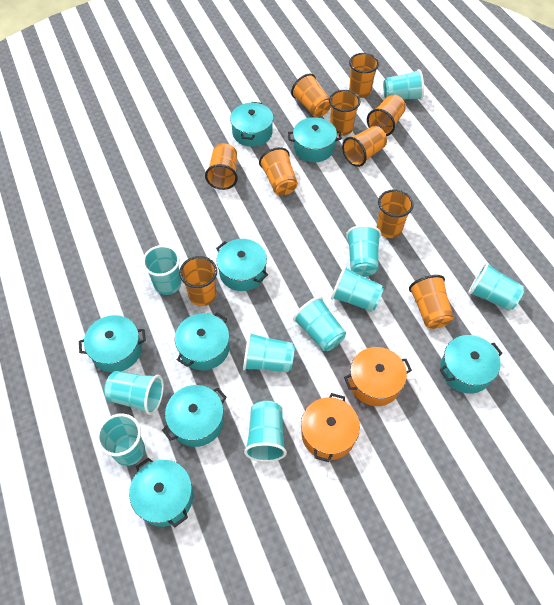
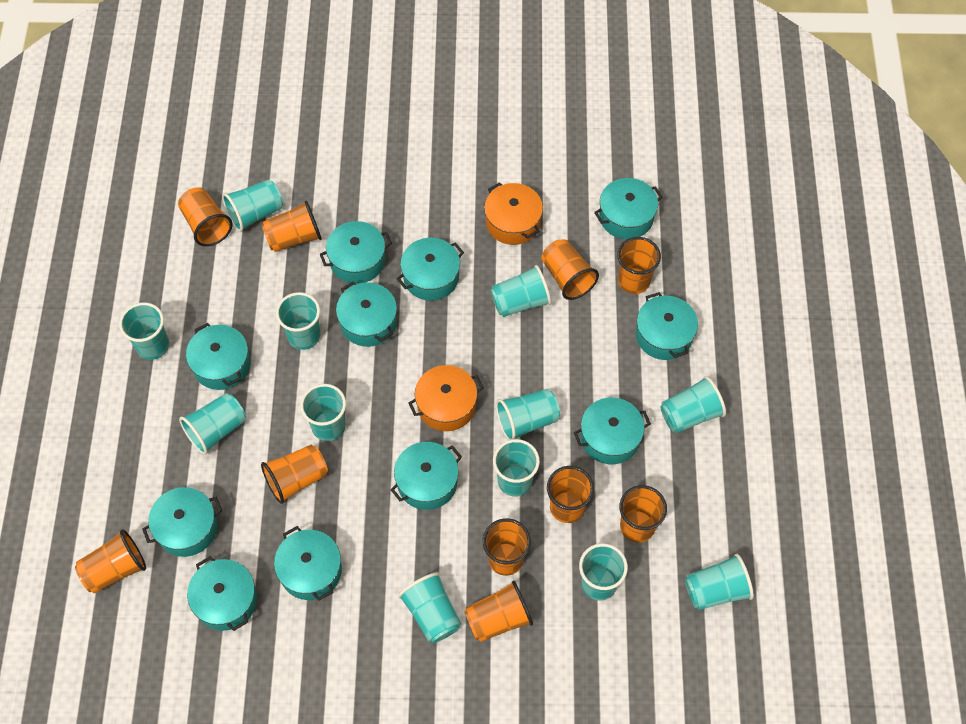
turquoise cup: 10 -> 12
turquoise pot: 8 -> 11

